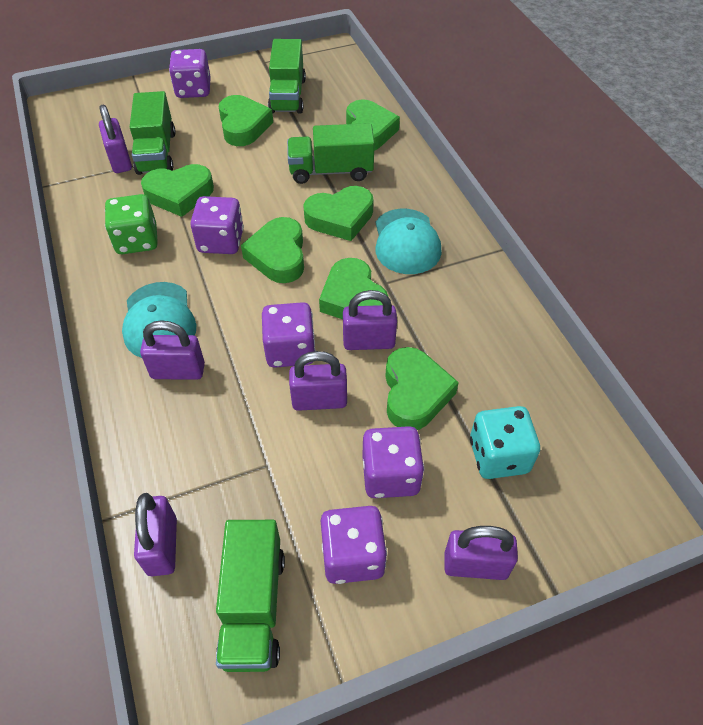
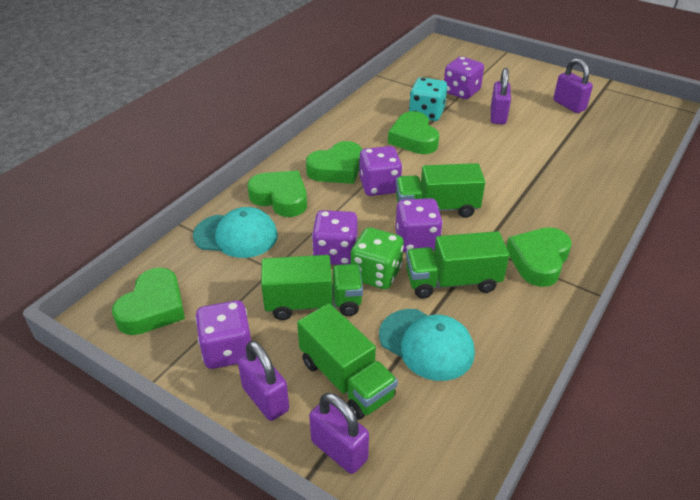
green heart: 7 -> 5
purple padlock: 6 -> 4

